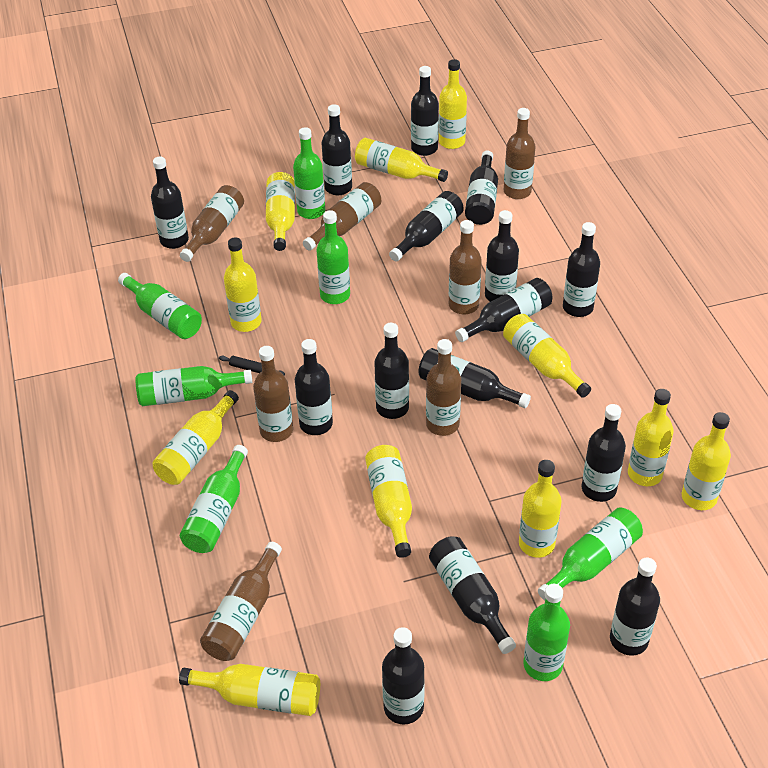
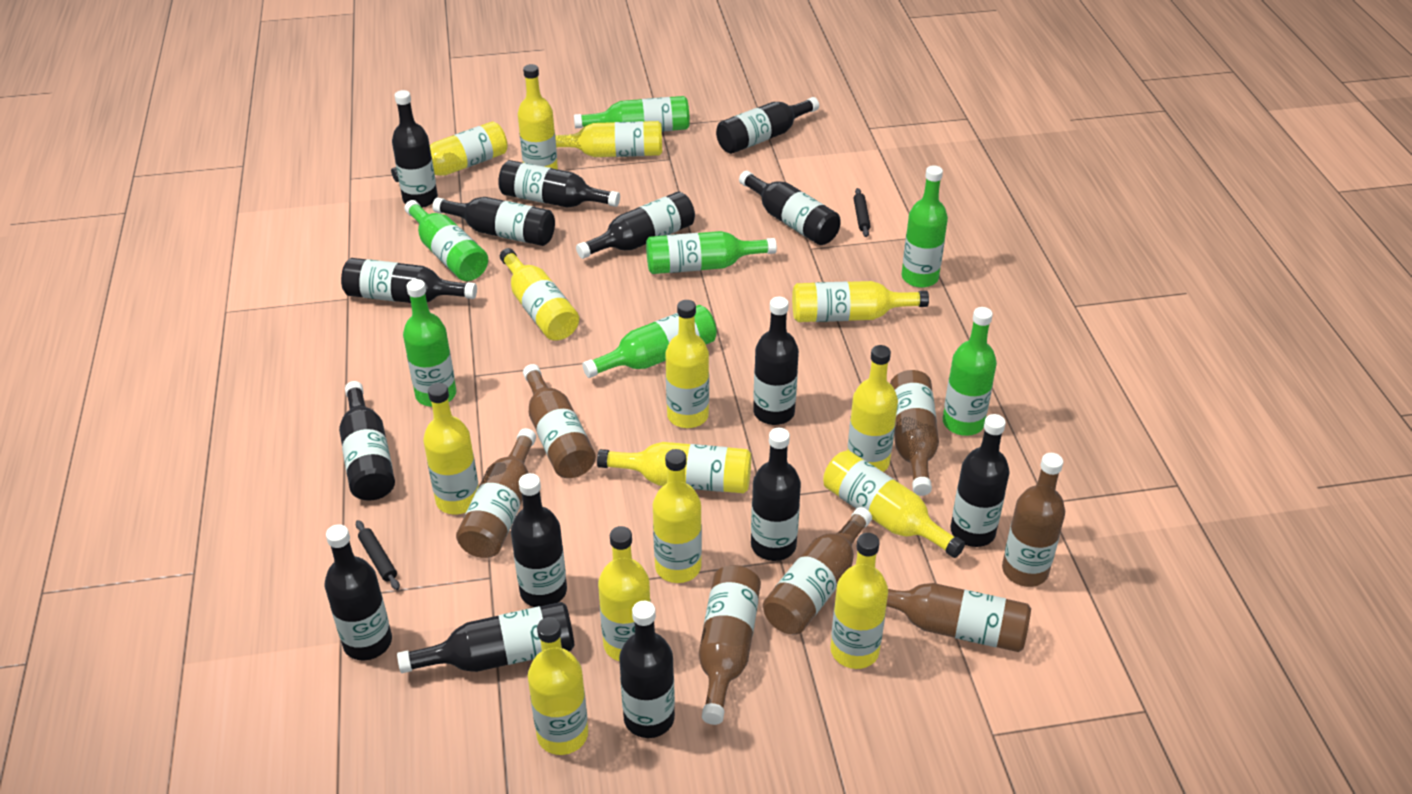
black rolling pin: 1 -> 2
yellow bottle: 11 -> 14

